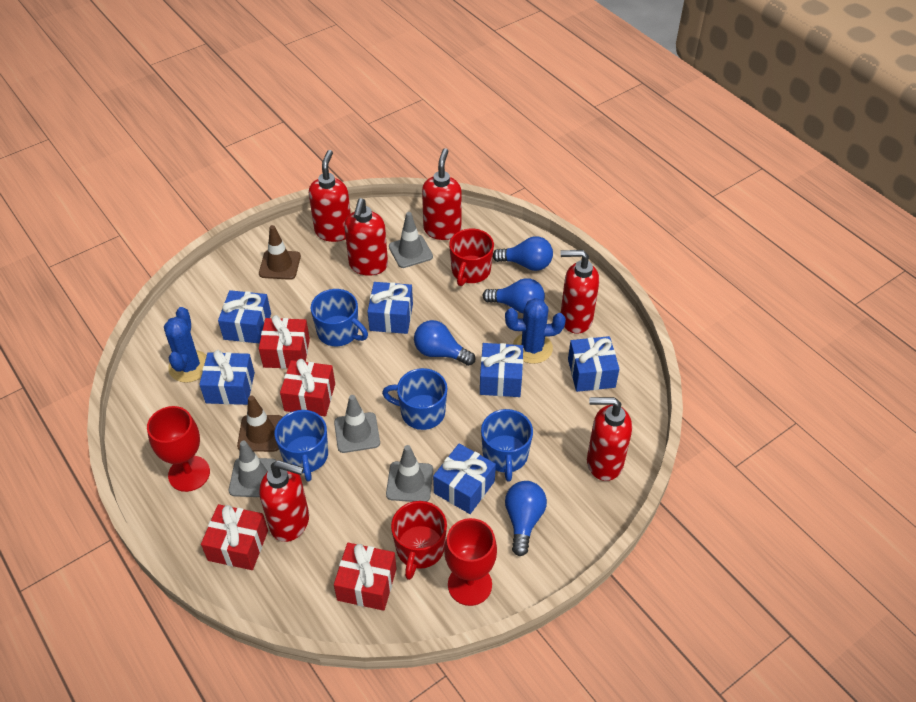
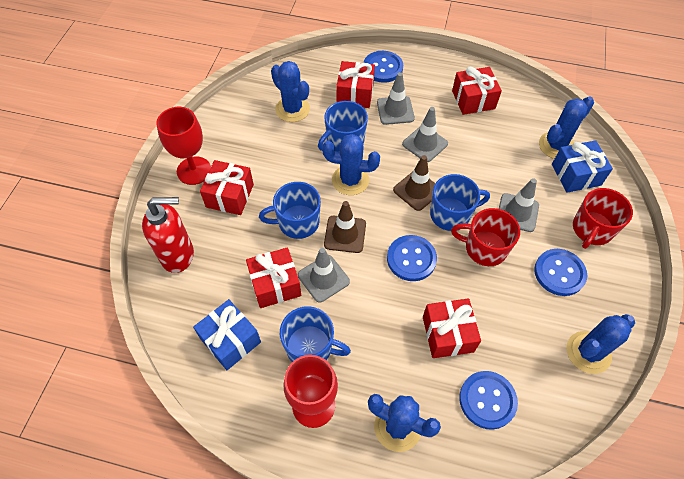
blue button: 0 -> 4
blue cactus: 2 -> 5
blue gift: 6 -> 2
blue light bulb: 4 -> 0
red gift: 4 -> 5
red soap dispenser: 6 -> 1

